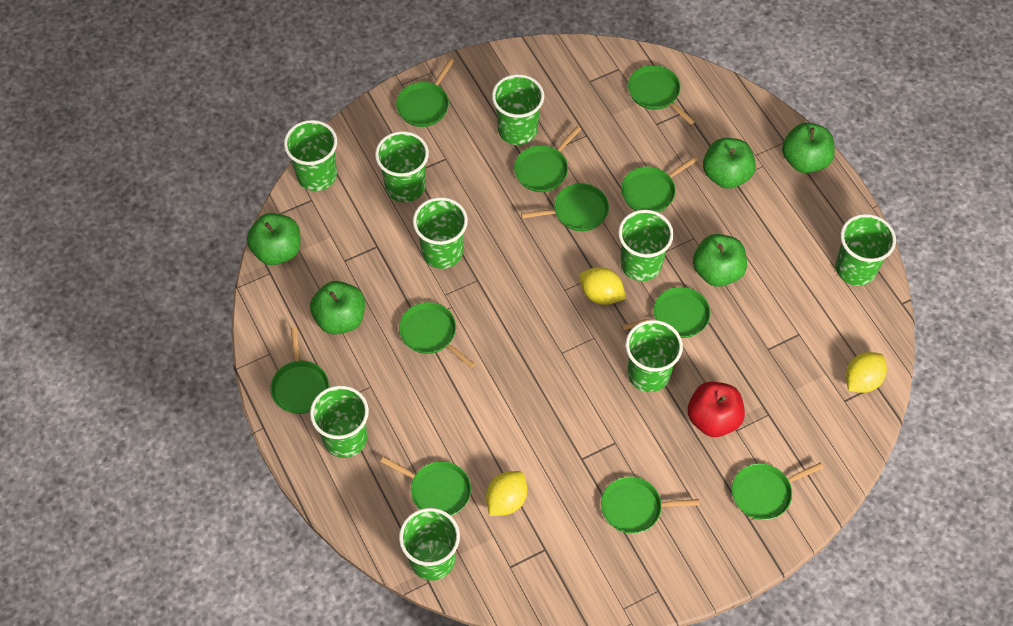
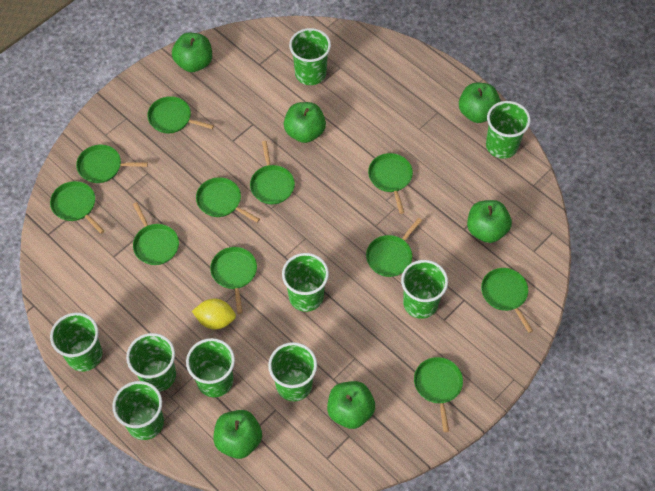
green apple: 5 -> 6
red apple: 1 -> 0
yellow lemon: 3 -> 1

